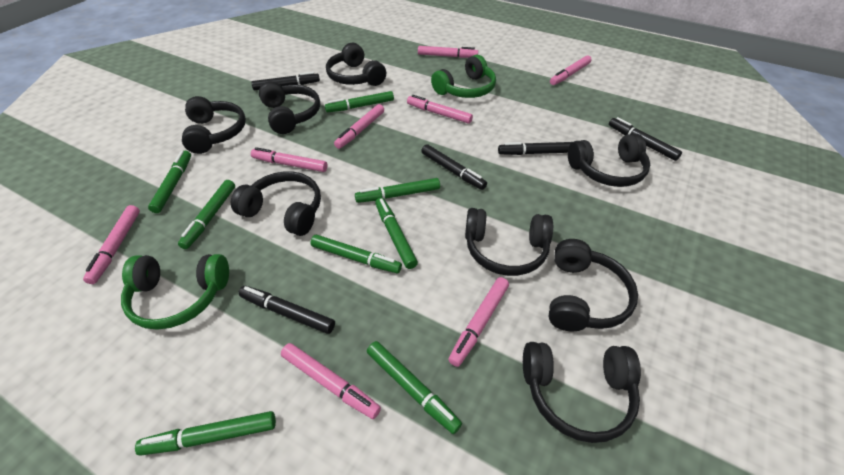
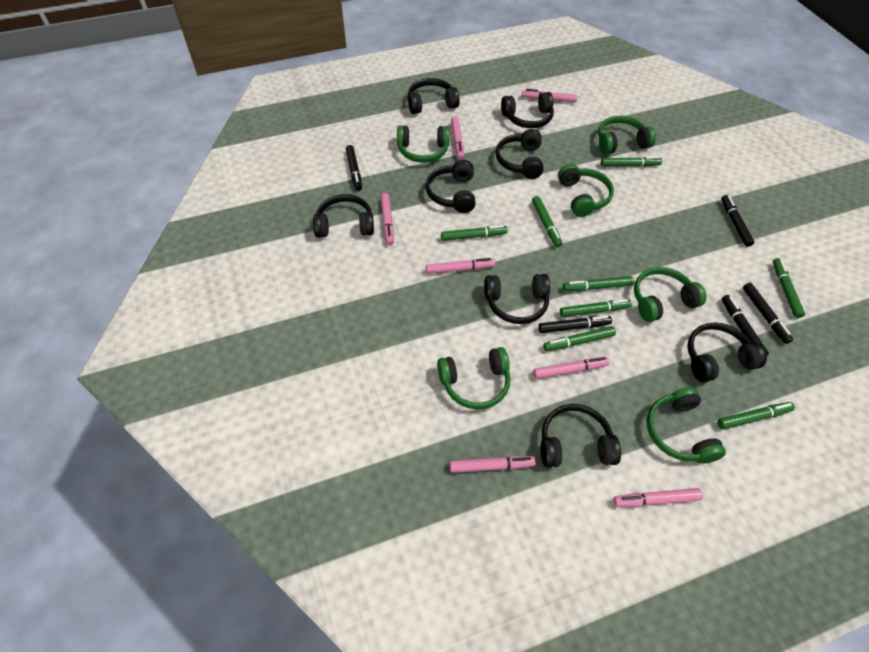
green headphones: 2 -> 6
pink marker: 8 -> 7

